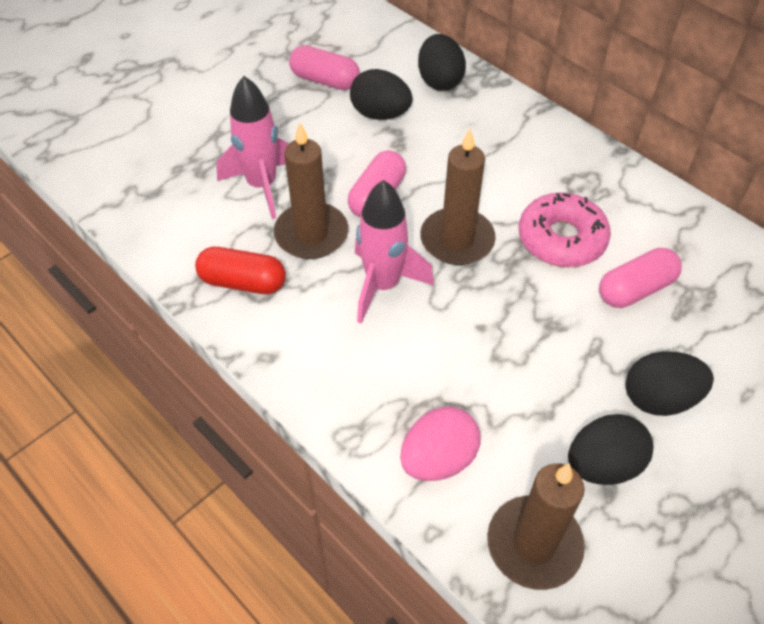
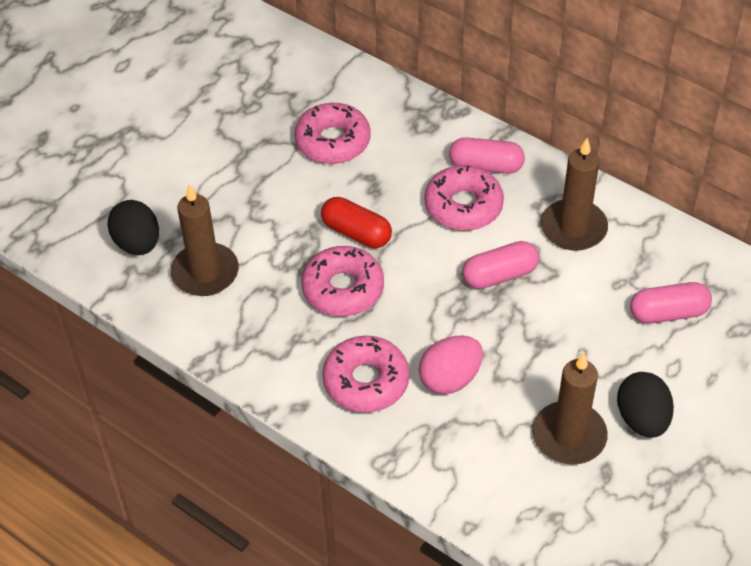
black egg: 4 -> 2
pink donut: 1 -> 4
pink rocket: 2 -> 0

